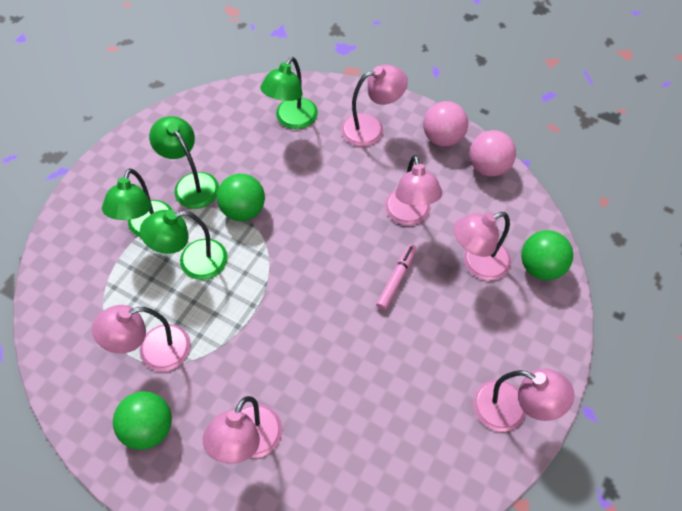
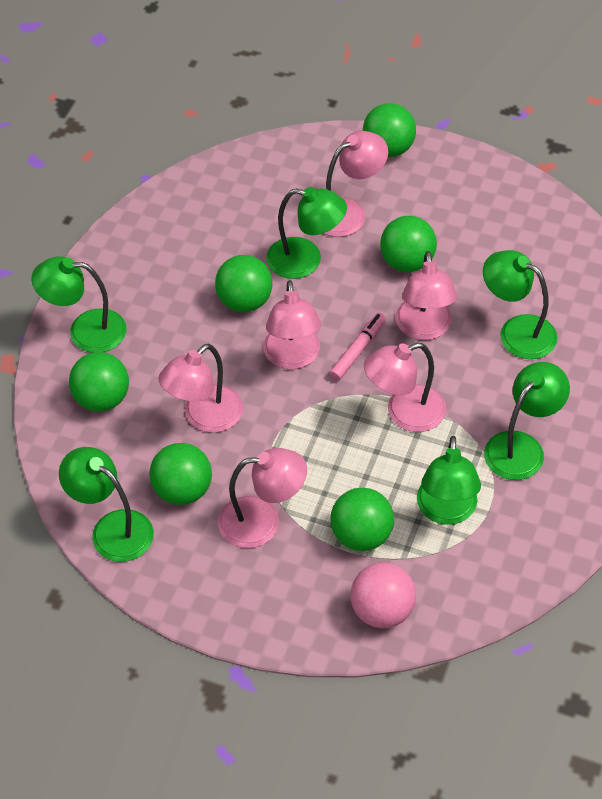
green ball: 3 -> 6
green lamp: 4 -> 6
pink ball: 2 -> 1

